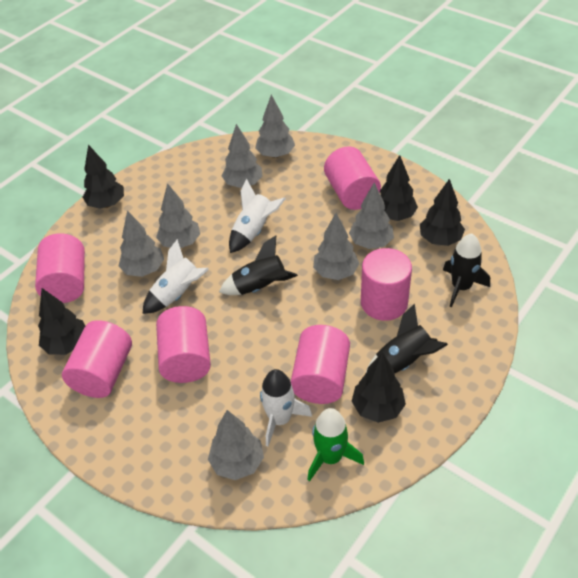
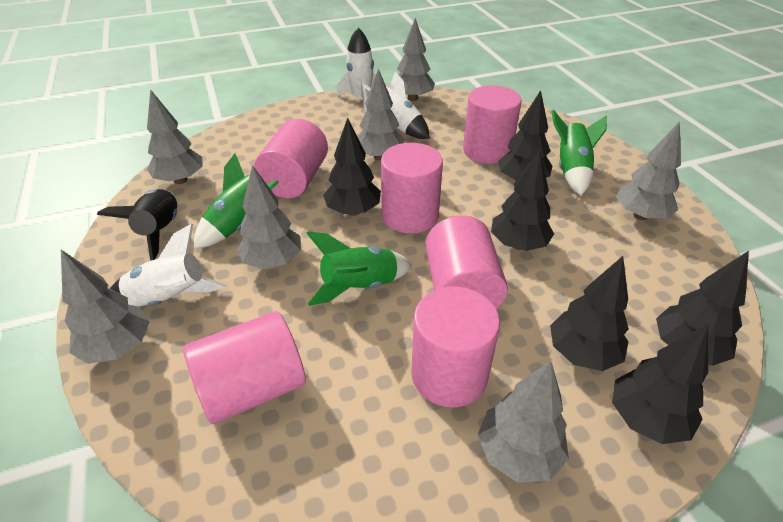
black rocket: 3 -> 1
black tree: 5 -> 6
green rocket: 1 -> 3

